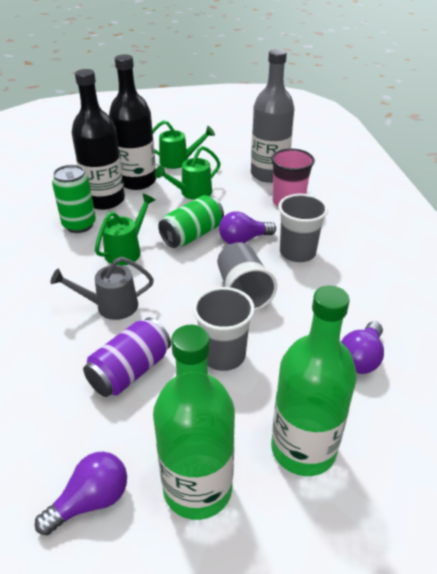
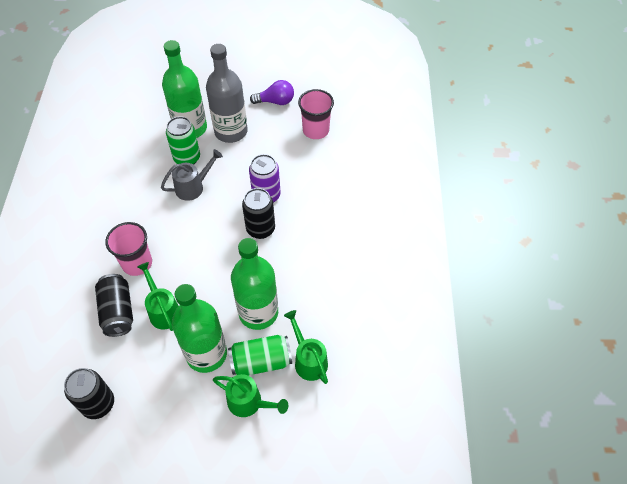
black bottle: 2 -> 0
black can: 0 -> 3
green bottle: 2 -> 3
grey cup: 3 -> 0
pink cup: 1 -> 2
purple light bulb: 3 -> 1

